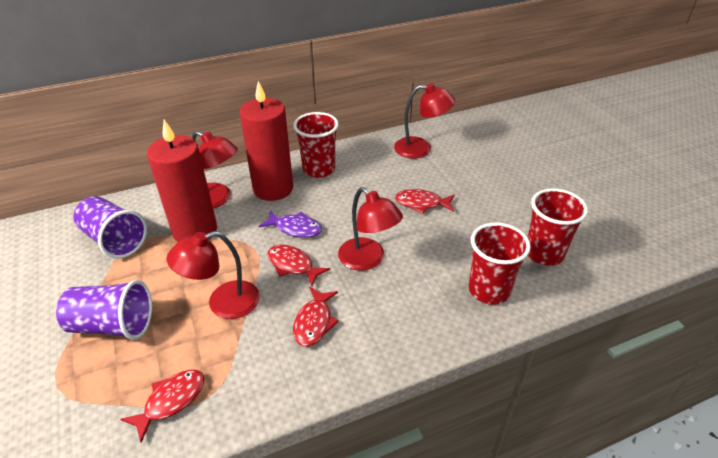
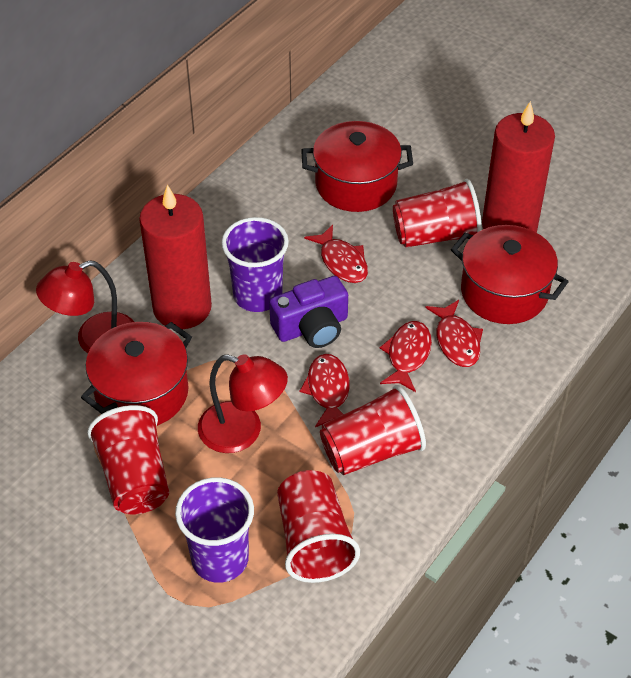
purple camera: 0 -> 1
purple fish: 1 -> 0
red cup: 3 -> 4
red lamp: 4 -> 2
red pot: 0 -> 3

